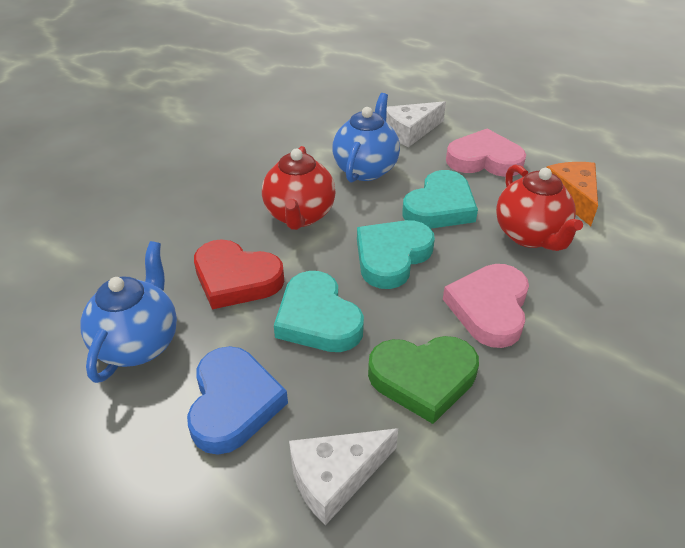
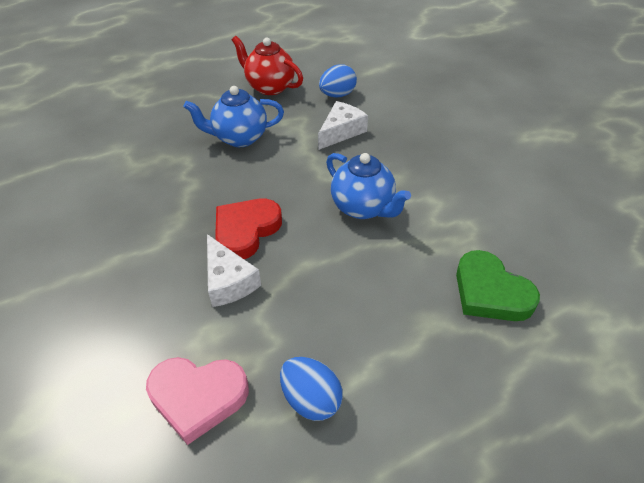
blue egg: 0 -> 2
blue heart: 1 -> 0
orange cheese: 1 -> 0
pink heart: 2 -> 1
red teapot: 2 -> 1
turquoise heart: 3 -> 0

